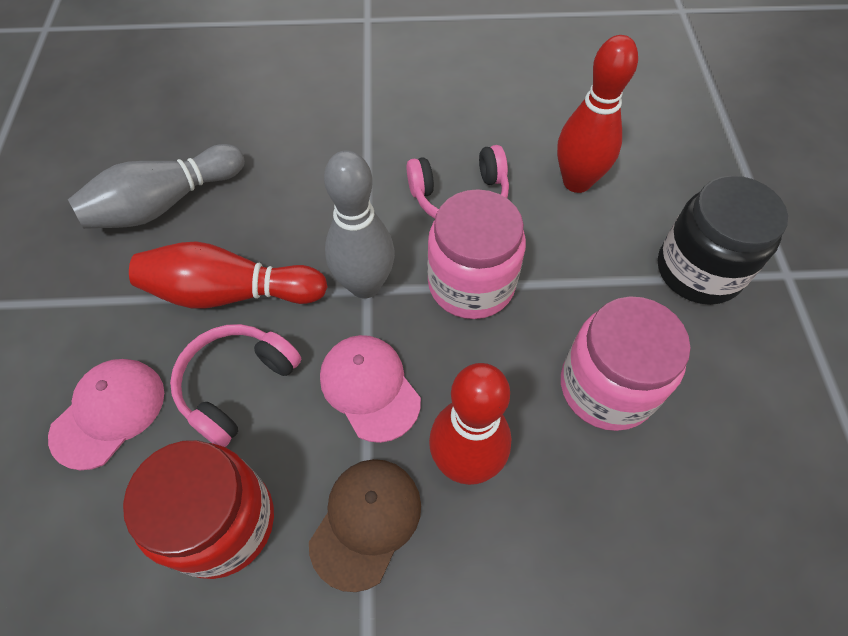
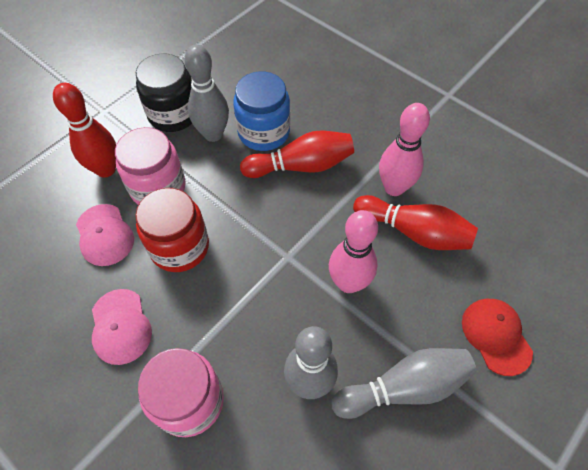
blue jar: 0 -> 1
brown cap: 1 -> 0
grey bowling pin: 2 -> 3
pink bowling pin: 0 -> 2
pink headphones: 2 -> 0
red cap: 0 -> 1

